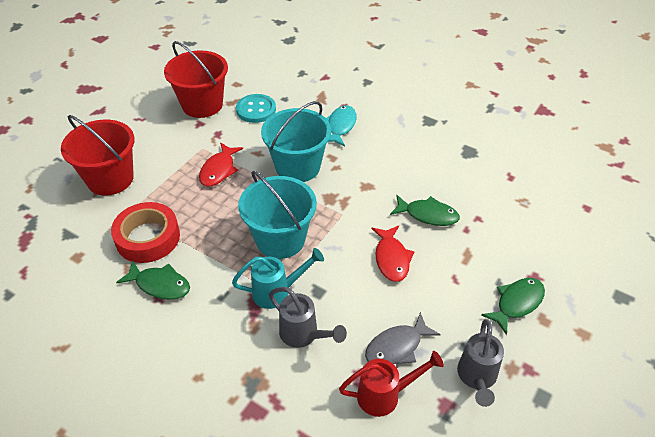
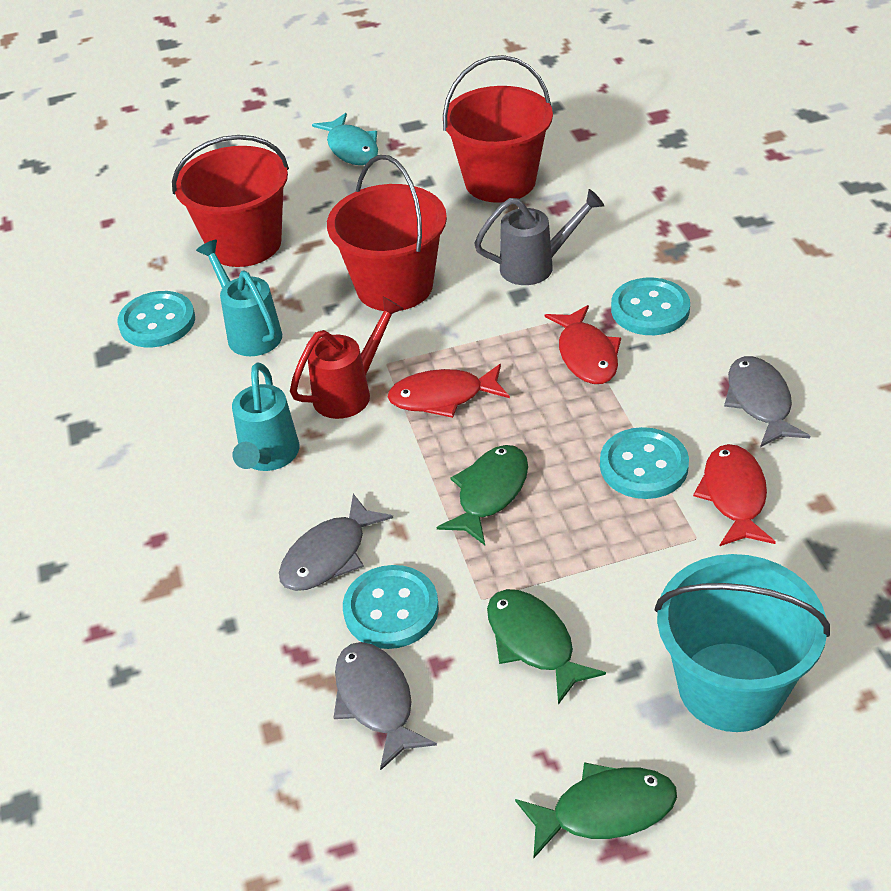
grey fish: 1 -> 3
grey watering can: 2 -> 1
red bucket: 2 -> 3
red fish: 2 -> 3
red tape: 1 -> 0
turquoise bucket: 2 -> 1
turquoise button: 1 -> 4
turquoise watering can: 1 -> 2

